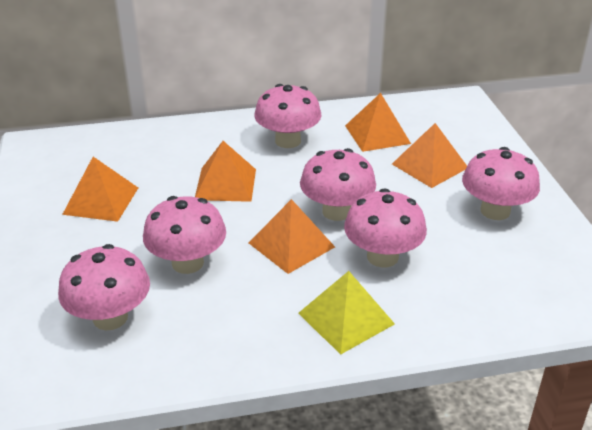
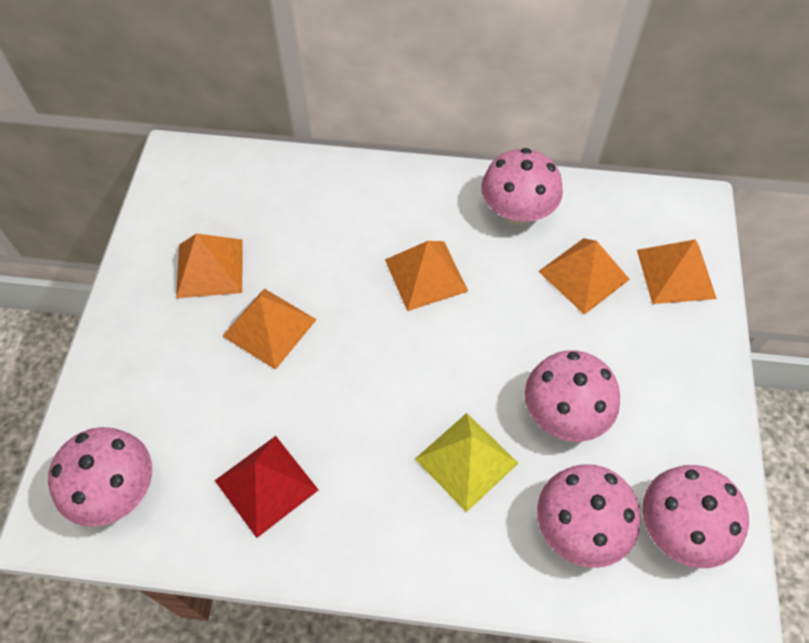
pink mushroom: 6 -> 5
red pyramid: 0 -> 1

